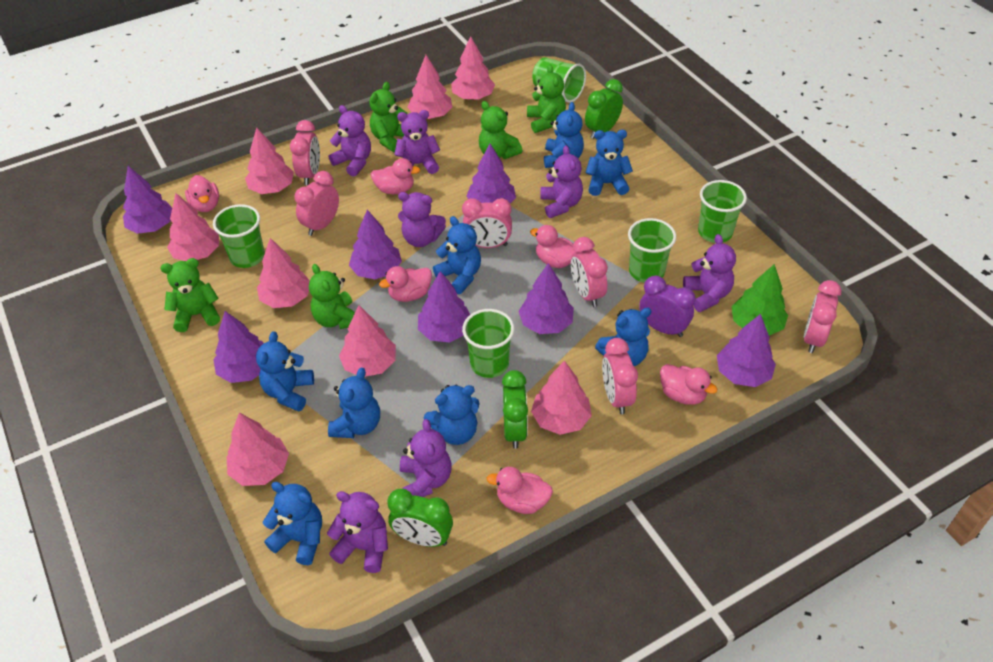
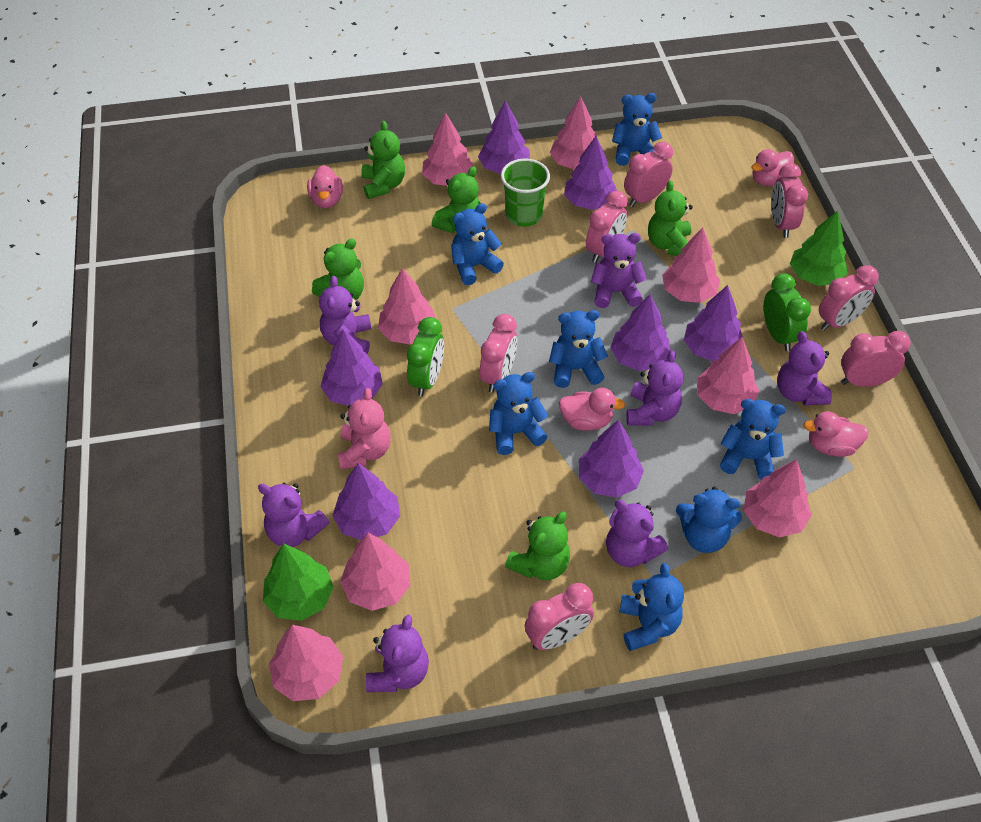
blue teddy bear: 8 -> 7
green clock: 3 -> 2
green cup: 5 -> 1
green tree: 1 -> 2
pink clock: 6 -> 7
pink duck: 6 -> 4
pink teddy bear: 0 -> 1
purple clock: 1 -> 0

